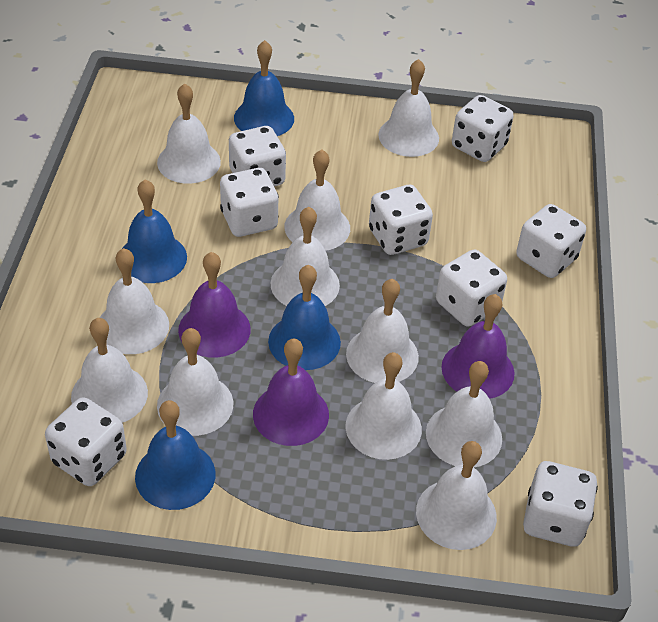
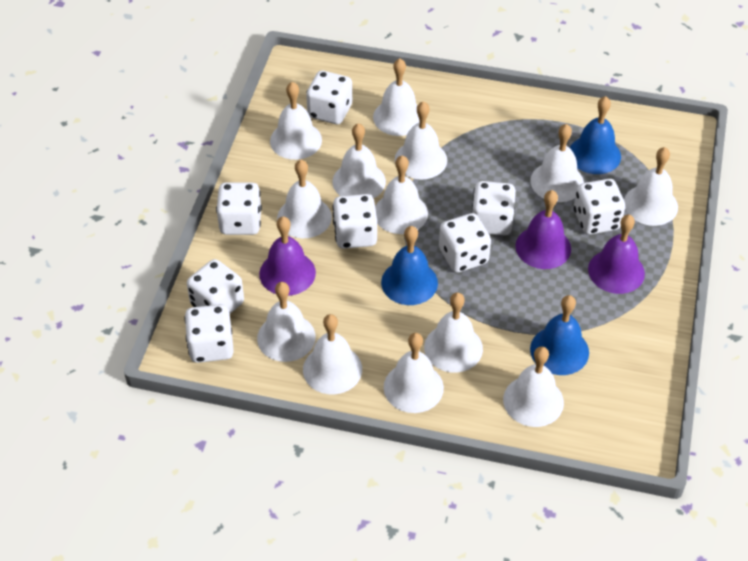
blue bell: 4 -> 3
white bell: 11 -> 13

